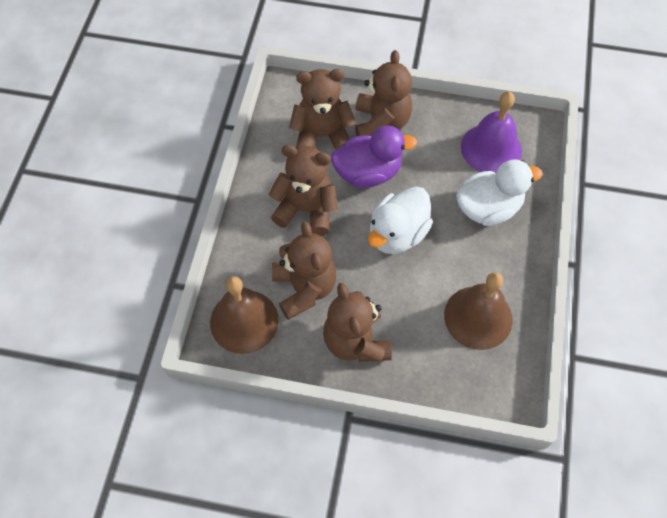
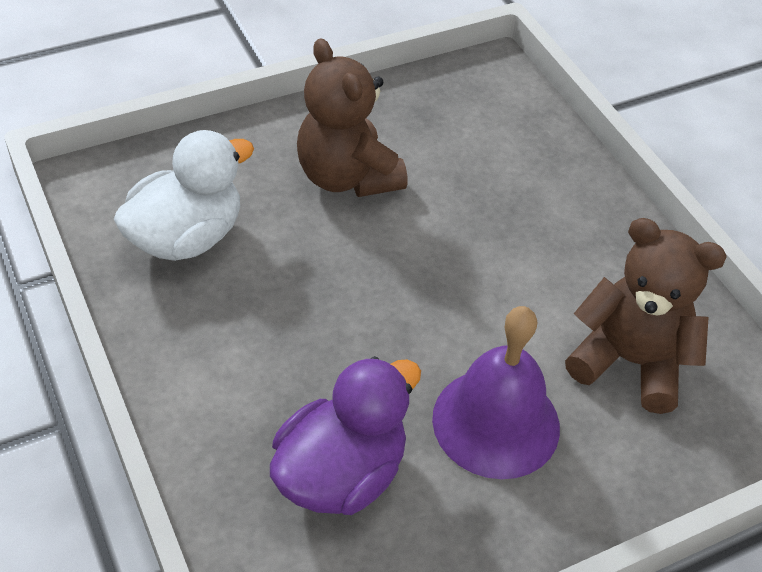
brown bell: 2 -> 0
brown teddy bear: 5 -> 2
white duck: 2 -> 1

